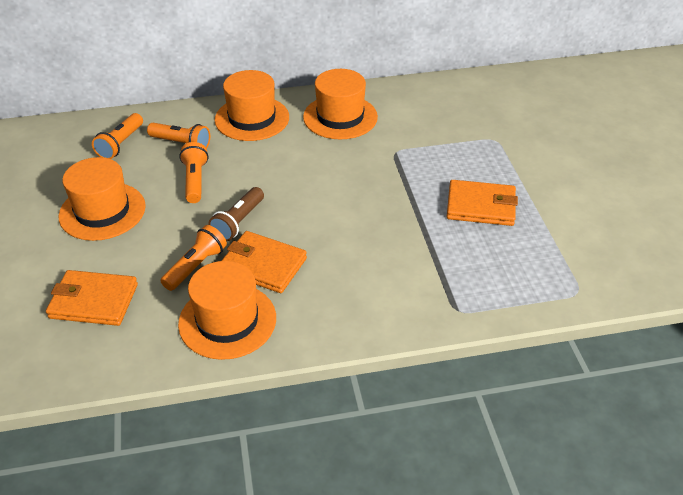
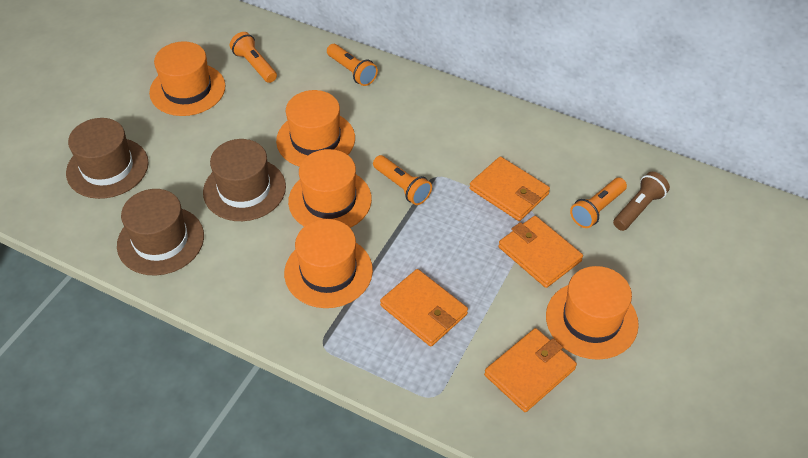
brown hat: 0 -> 3
orange hat: 4 -> 5
orange wallet: 3 -> 4

